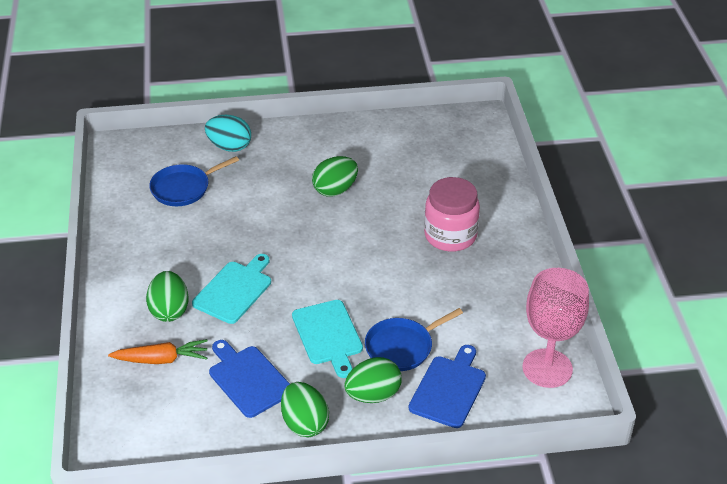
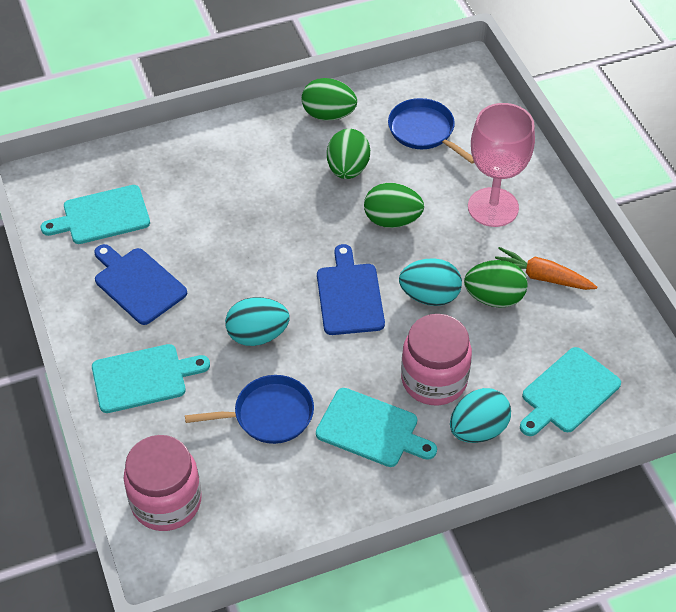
pink jar: 1 -> 2
turquoise cutting board: 2 -> 4
turquoise egg: 1 -> 3

